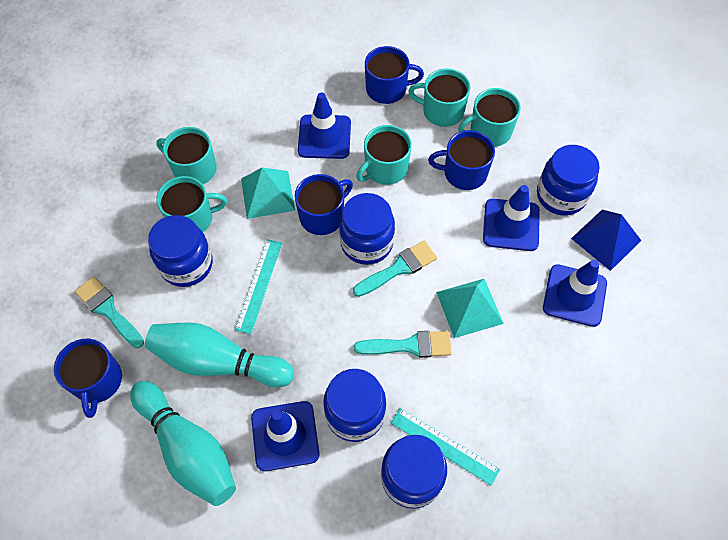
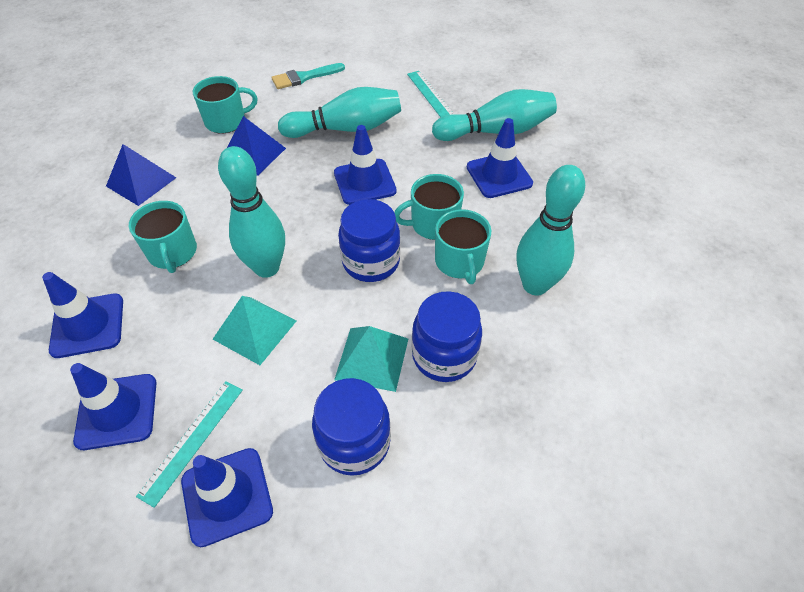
blue jar: 5 -> 3
blue mug: 4 -> 0
blue pyramid: 1 -> 2
blue traffic cone: 4 -> 5
turquoise bowling pin: 2 -> 4
turquoise brush: 3 -> 1
turquoise mug: 5 -> 4

